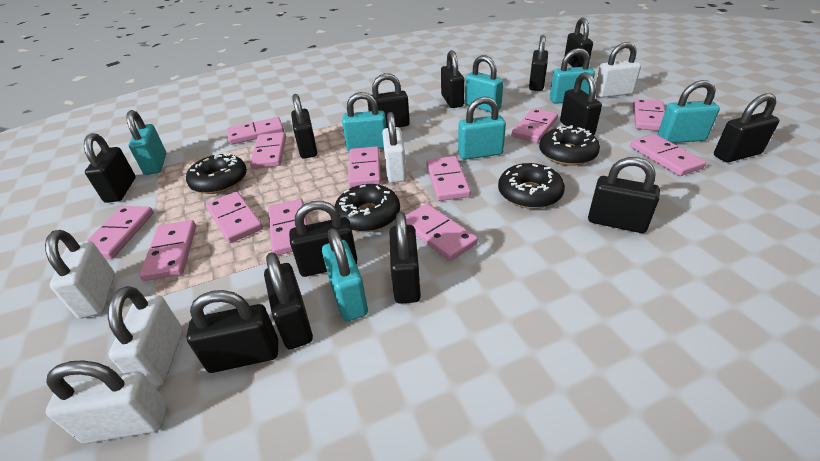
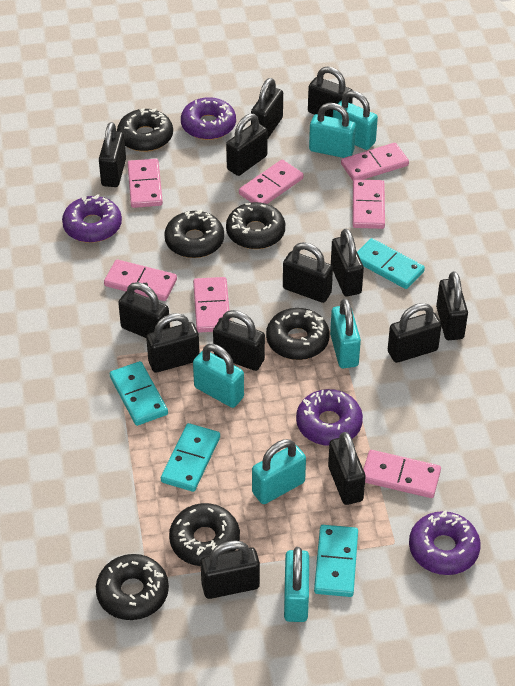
black donut: 4 -> 6
pink domino: 12 -> 7
purple donut: 0 -> 4
turquoise domino: 0 -> 4
turquoise padlock: 7 -> 6
white padlock: 5 -> 0

